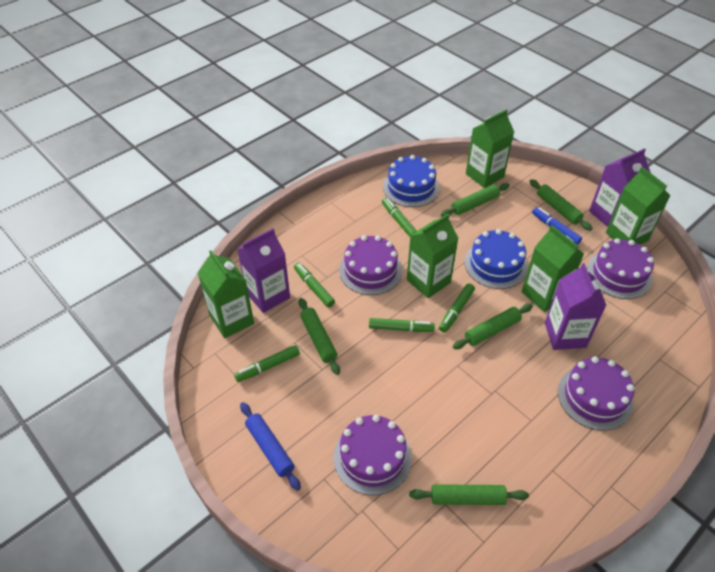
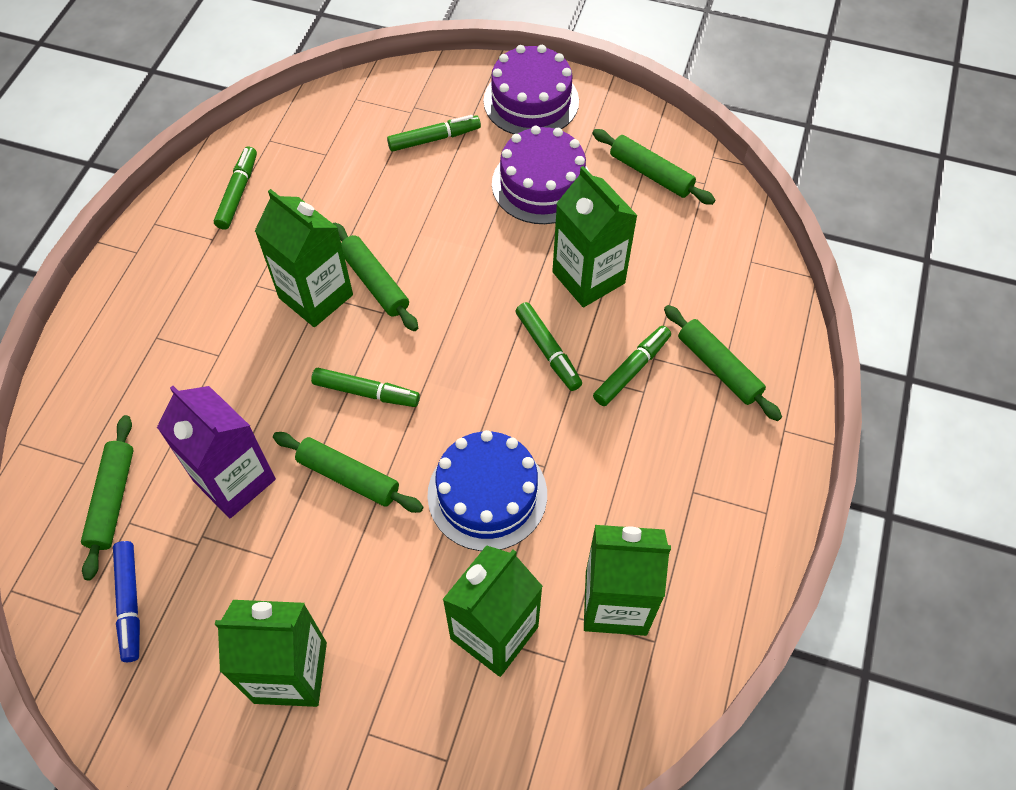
blue cake: 2 -> 1
blue rolling pin: 1 -> 0
purple cake: 4 -> 2
purple carton: 3 -> 1

